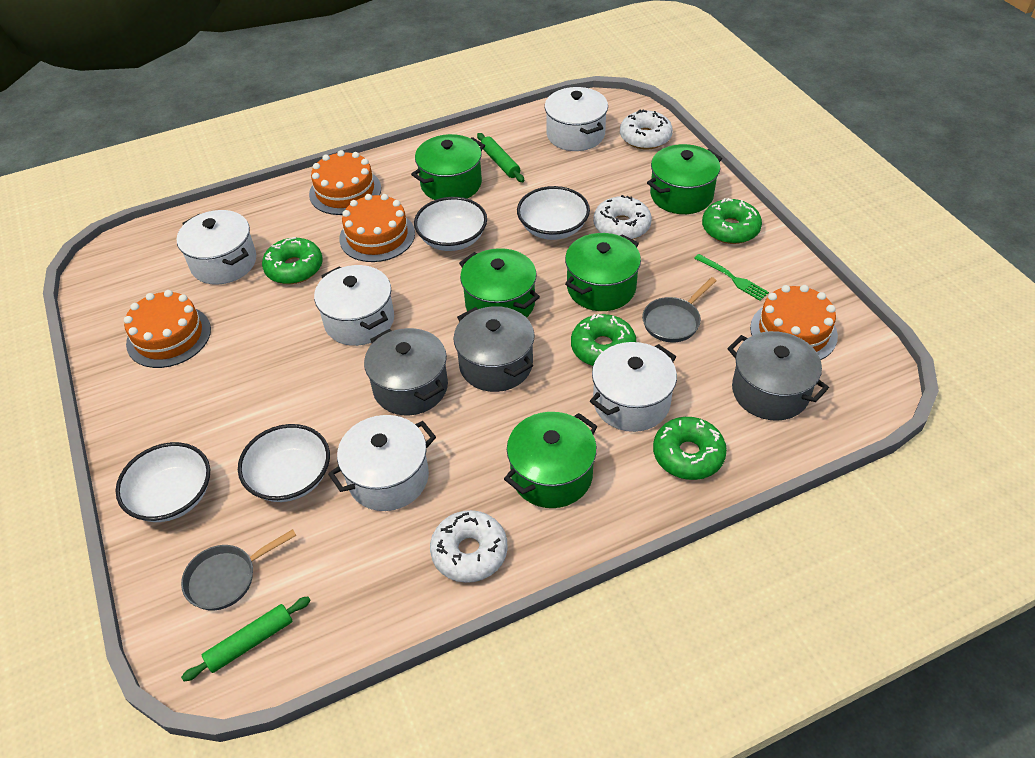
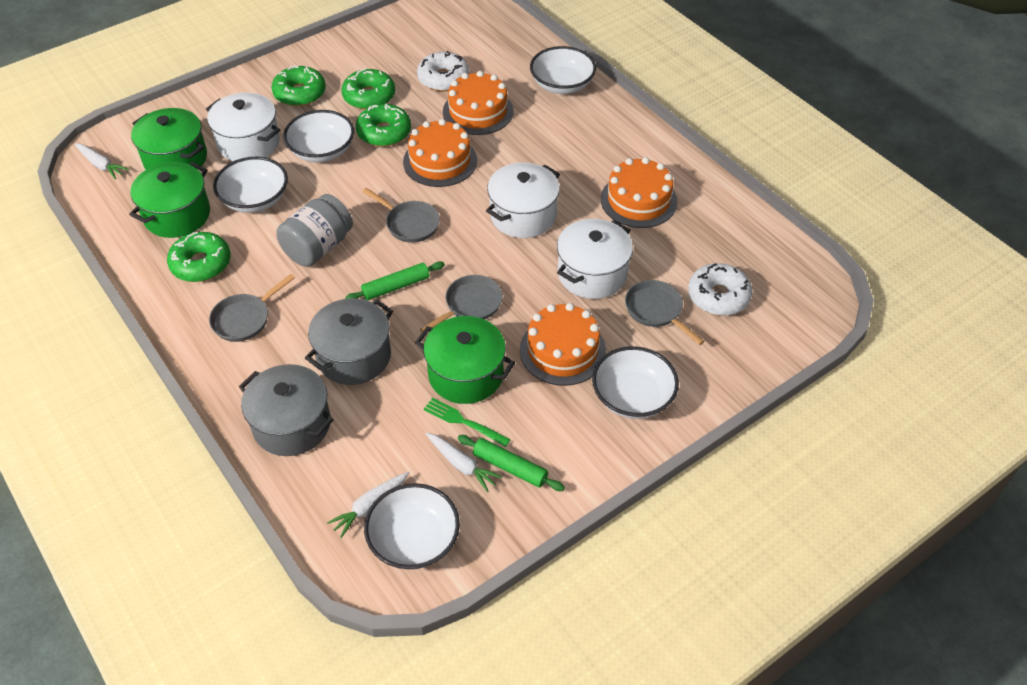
green pot: 5 -> 3
grey jar: 0 -> 1
grey pan: 2 -> 4
grey pot: 3 -> 2
white bowl: 4 -> 5
white carrot: 0 -> 3
white donut: 3 -> 2
white pot: 5 -> 3

